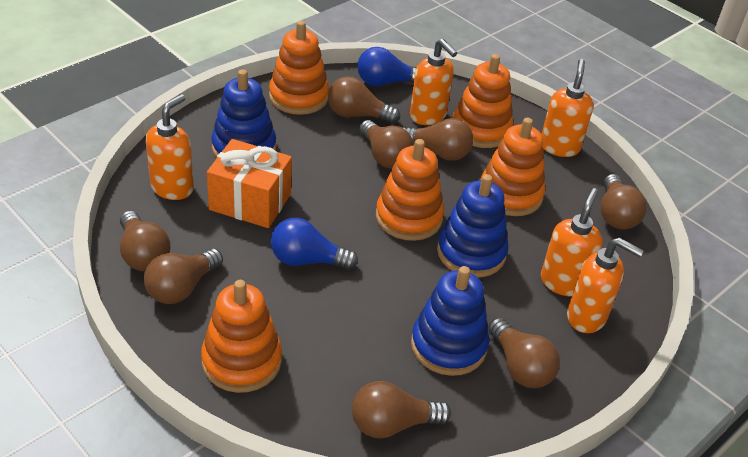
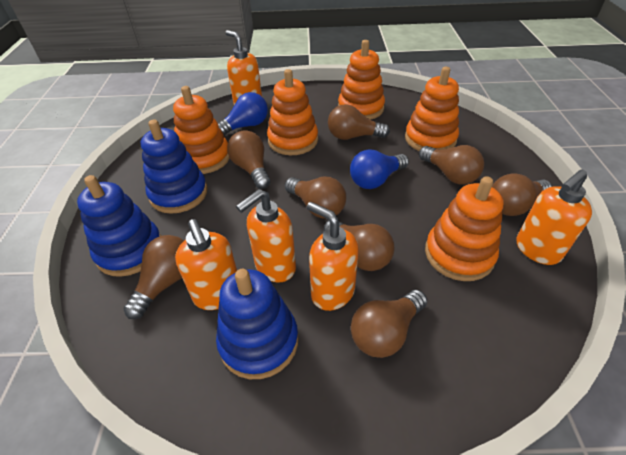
orange gift: 1 -> 0

